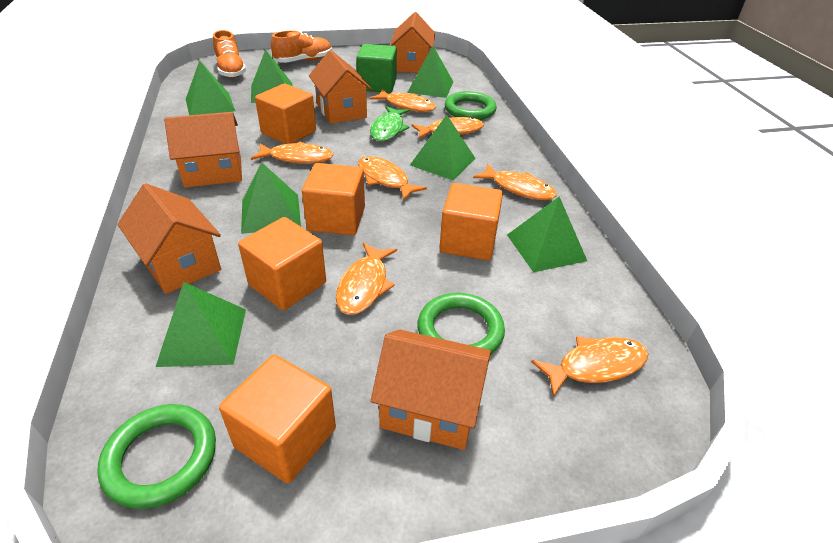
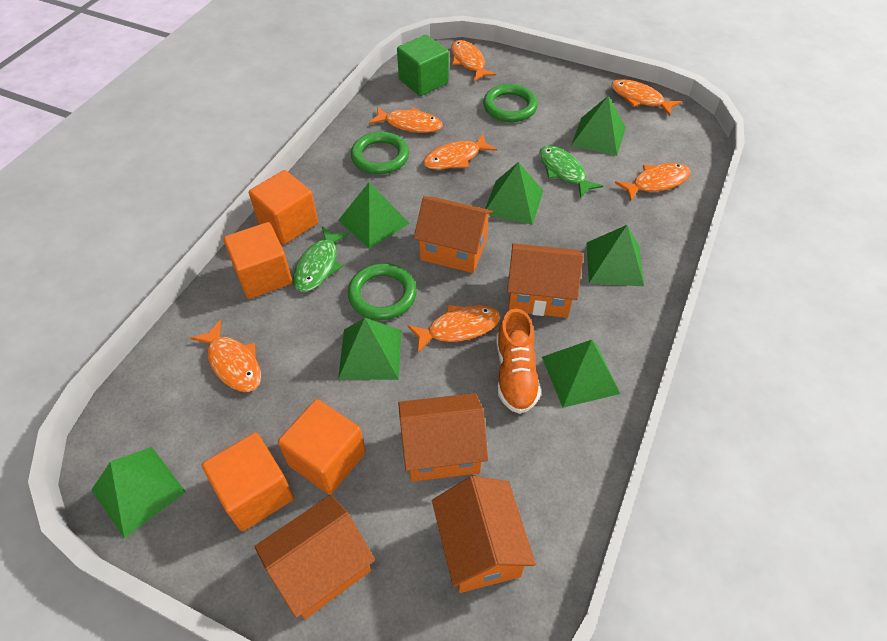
green fish: 1 -> 2
orange cube: 5 -> 4
orange shoe: 2 -> 1

